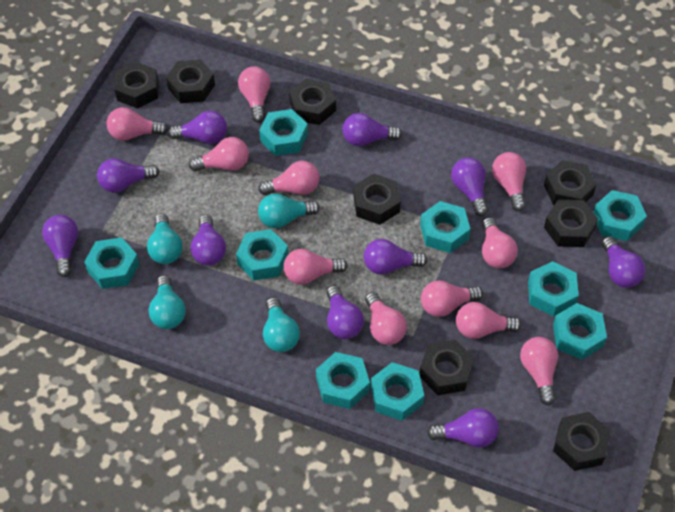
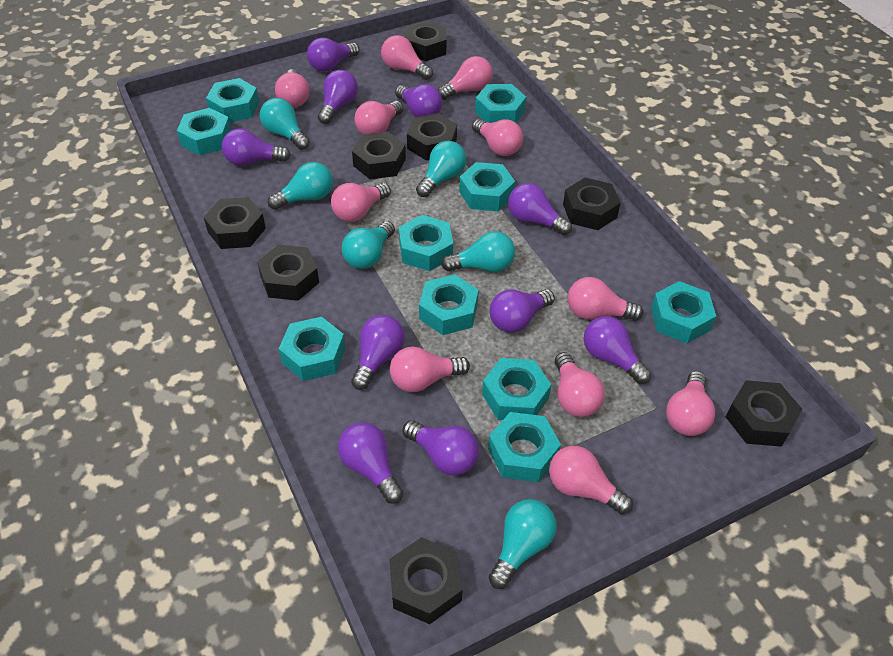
turquoise light bulb: 4 -> 6
turquoise nut: 9 -> 10

